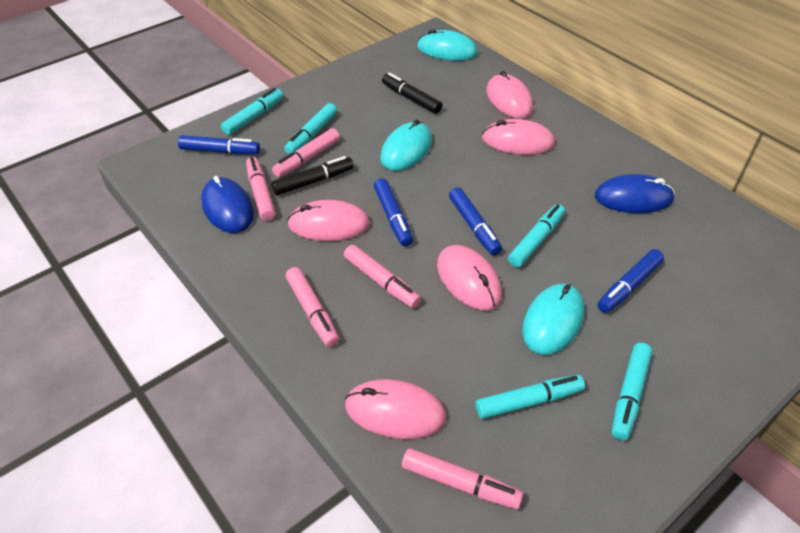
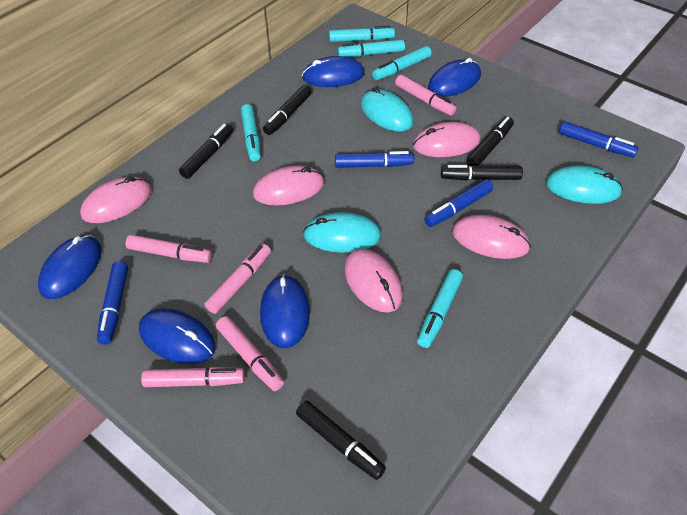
black marker: 2 -> 5
blue mouse: 2 -> 5

